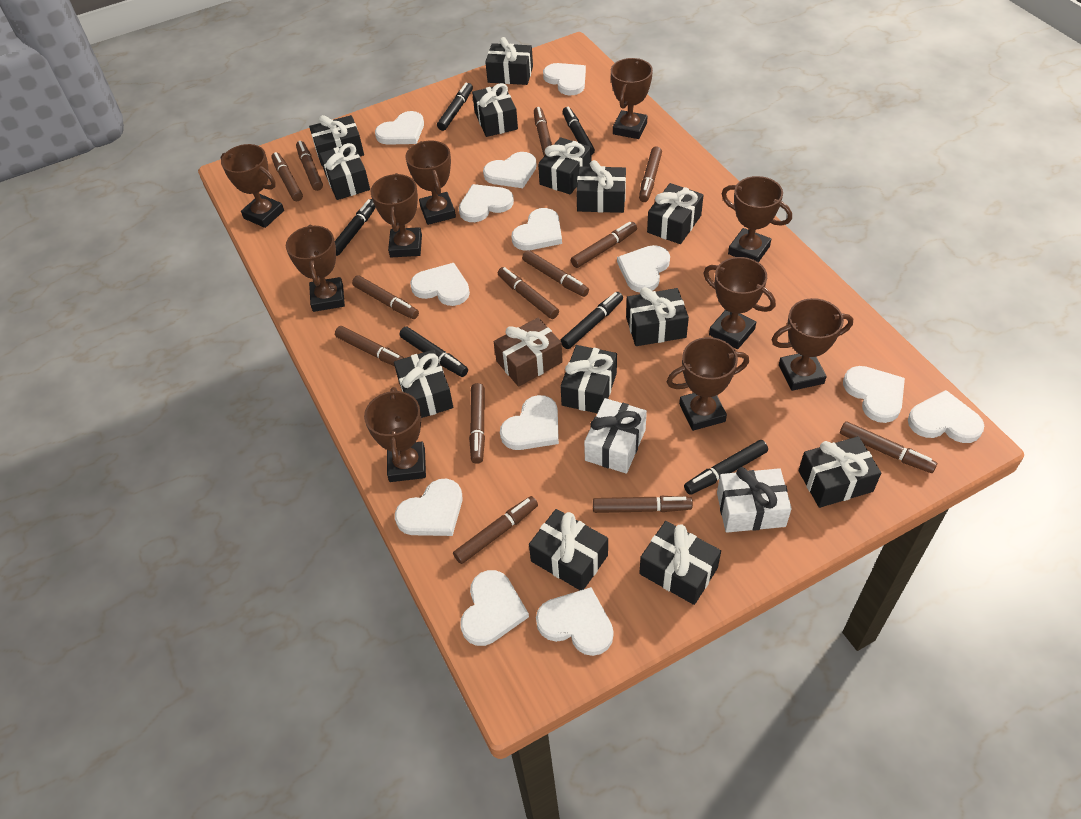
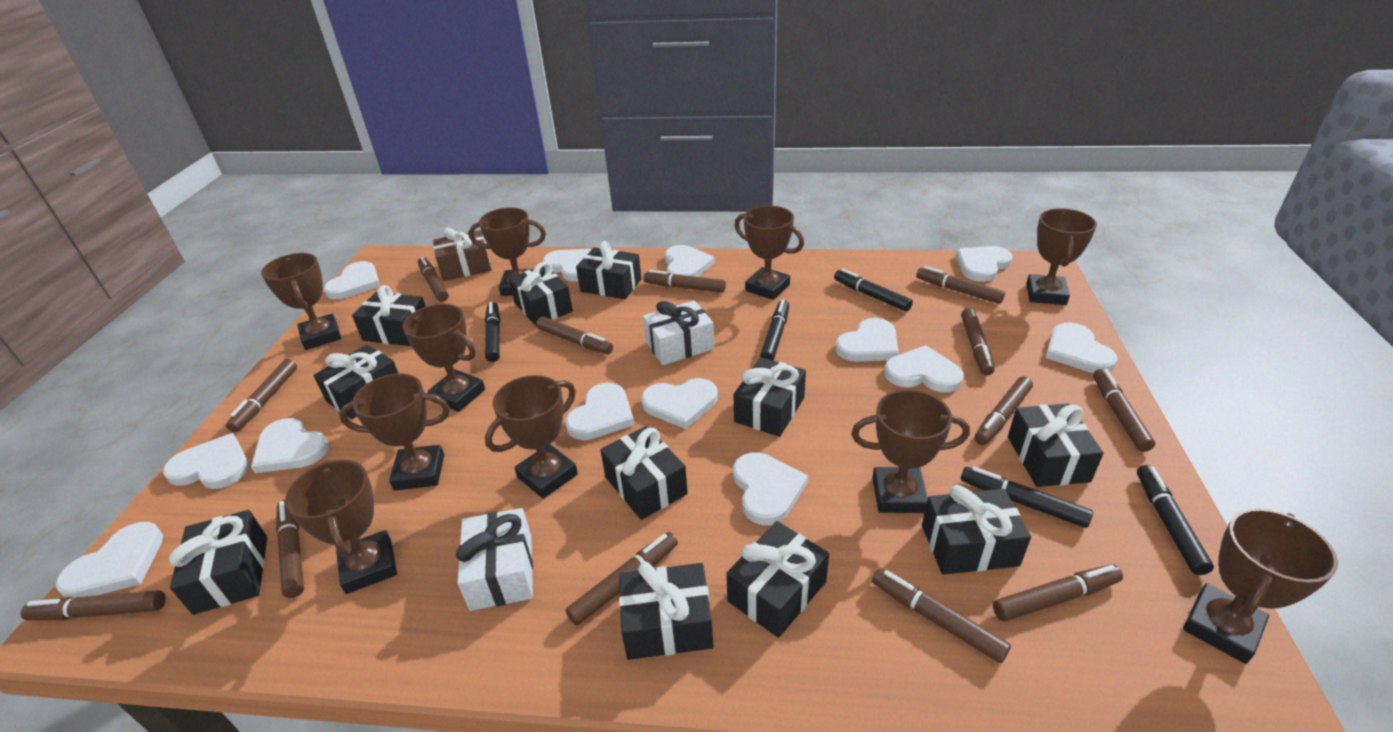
black gift: 13 -> 11
black marker: 6 -> 5

